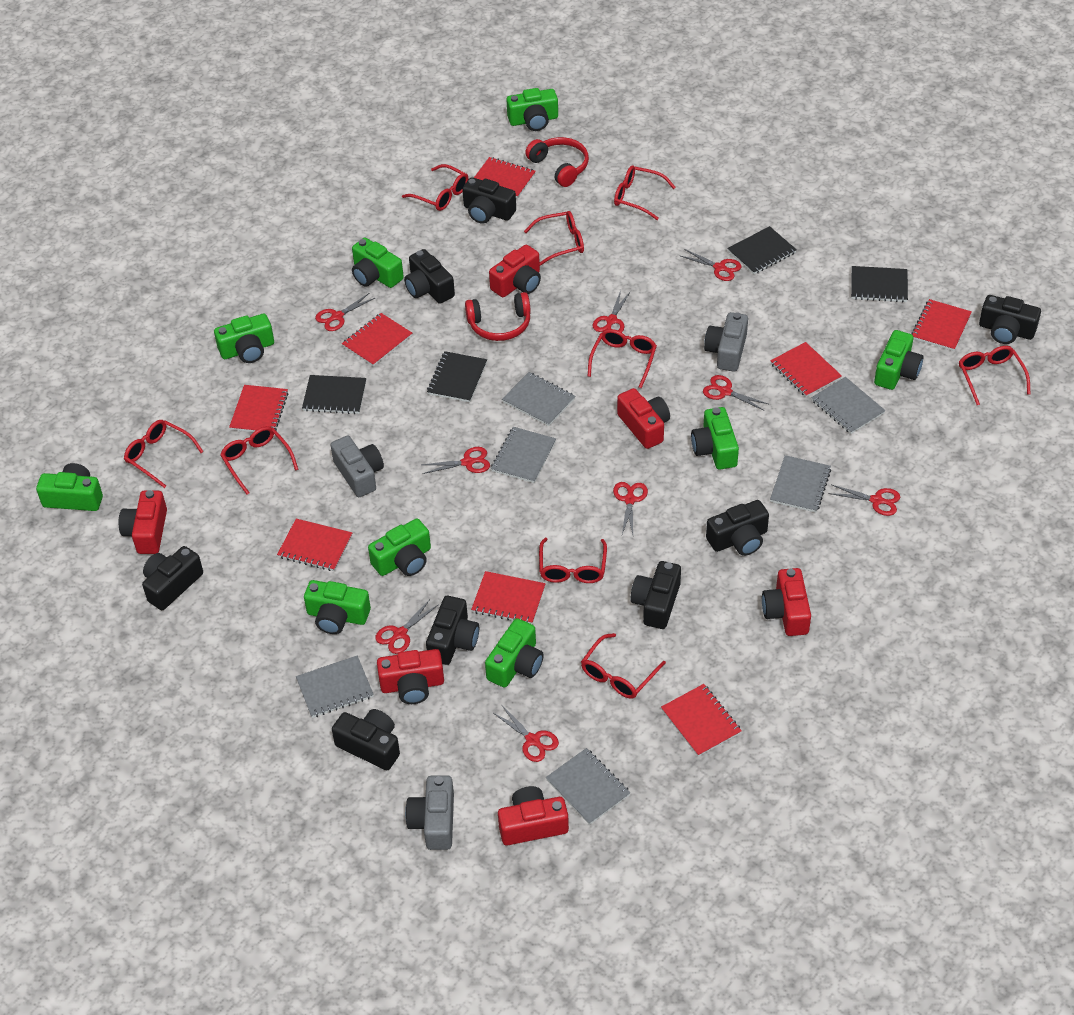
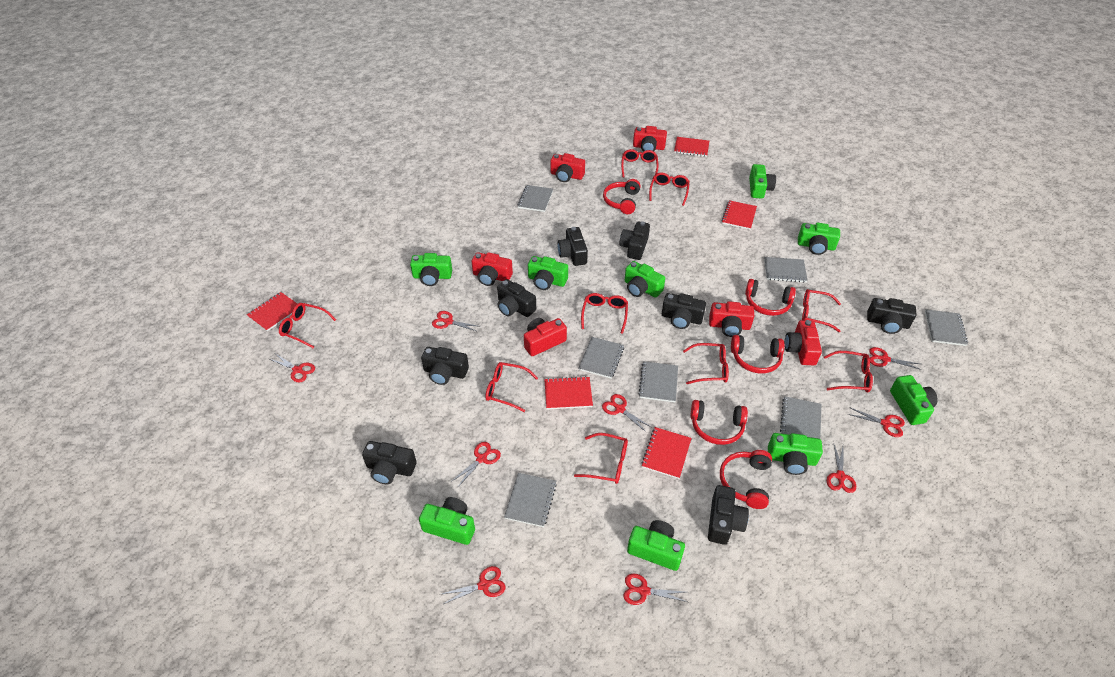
black notebook: 4 -> 0
grey camera: 3 -> 0
grey notebook: 6 -> 7
red headphones: 2 -> 5
red notebook: 8 -> 5

